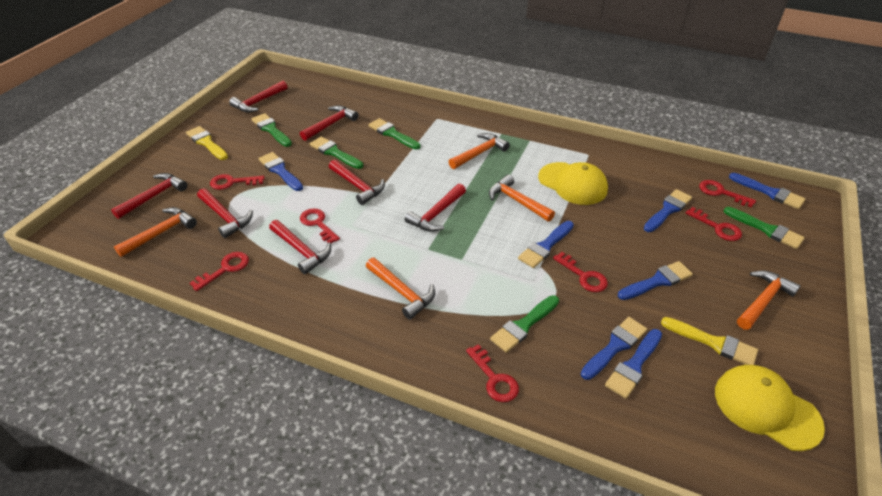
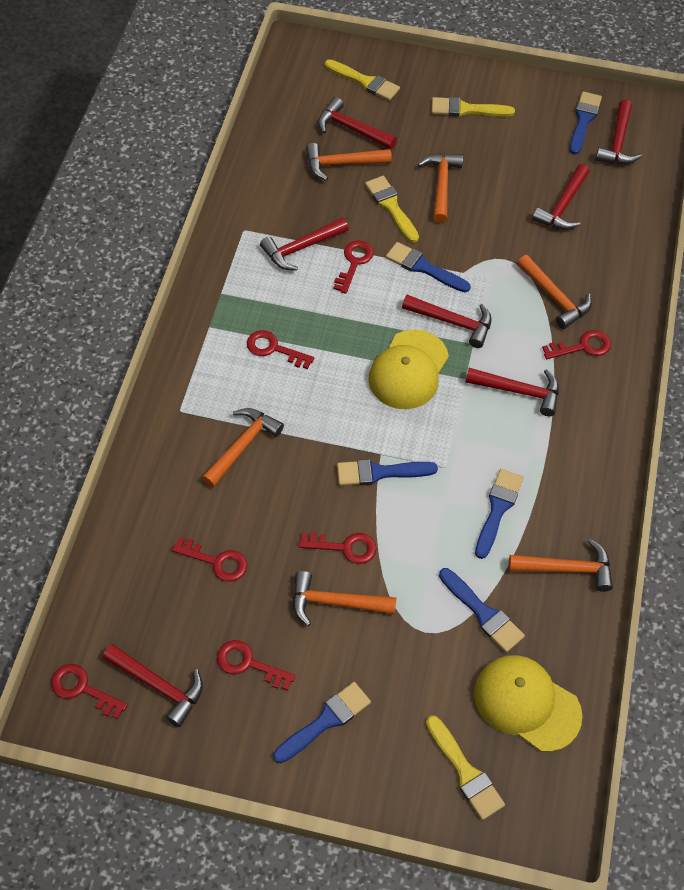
blue brush: 7 -> 6
green brush: 5 -> 0
orange hammer: 5 -> 6
yellow brush: 2 -> 4

